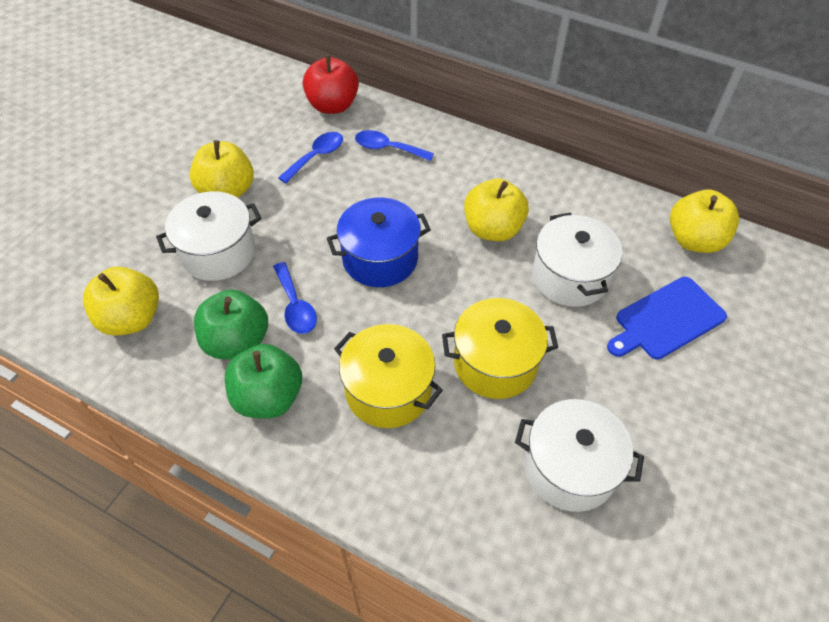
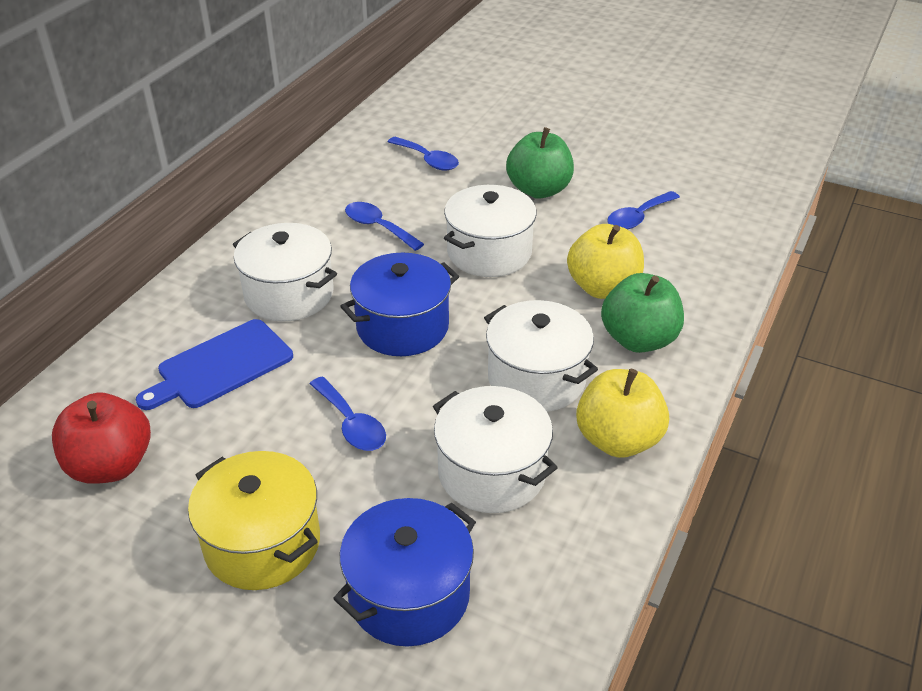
blue pot: 1 -> 2
blue spoon: 3 -> 4
white pot: 3 -> 4
yellow apple: 4 -> 2
yellow pot: 2 -> 1

